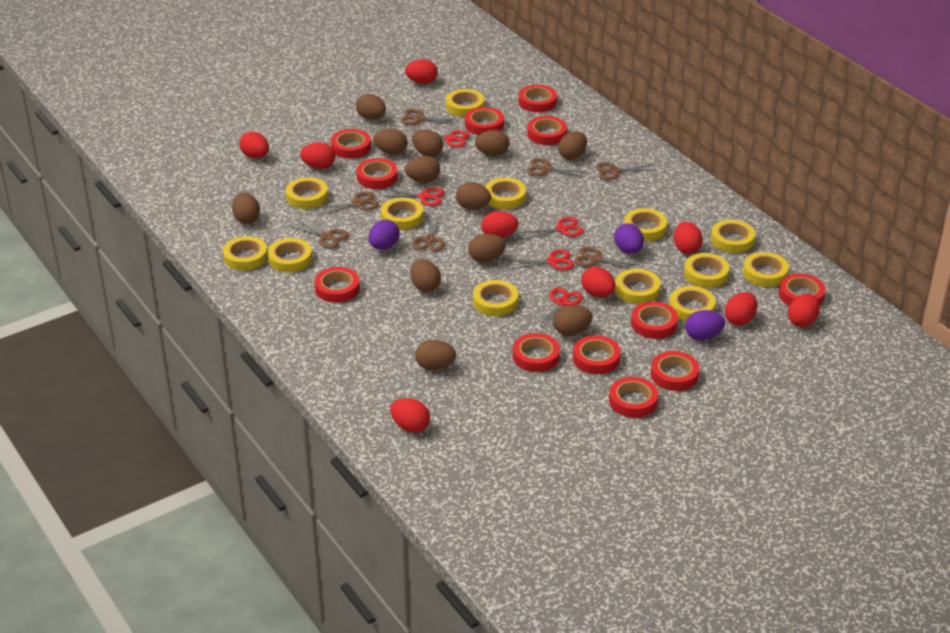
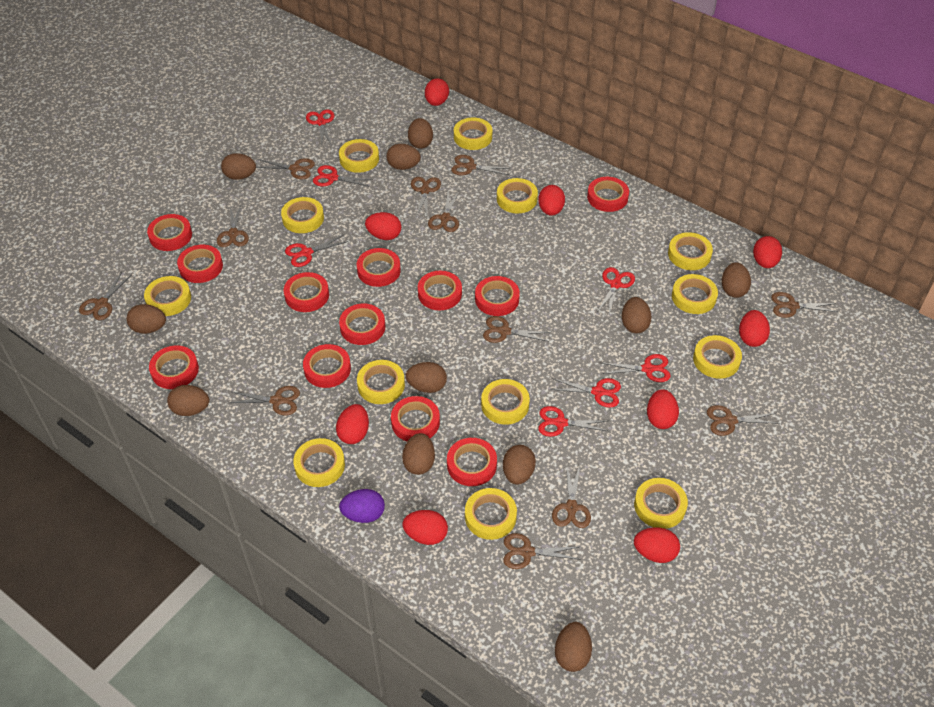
brown egg: 12 -> 11
brown scissors: 7 -> 12
purple egg: 3 -> 1
red scissors: 5 -> 7

